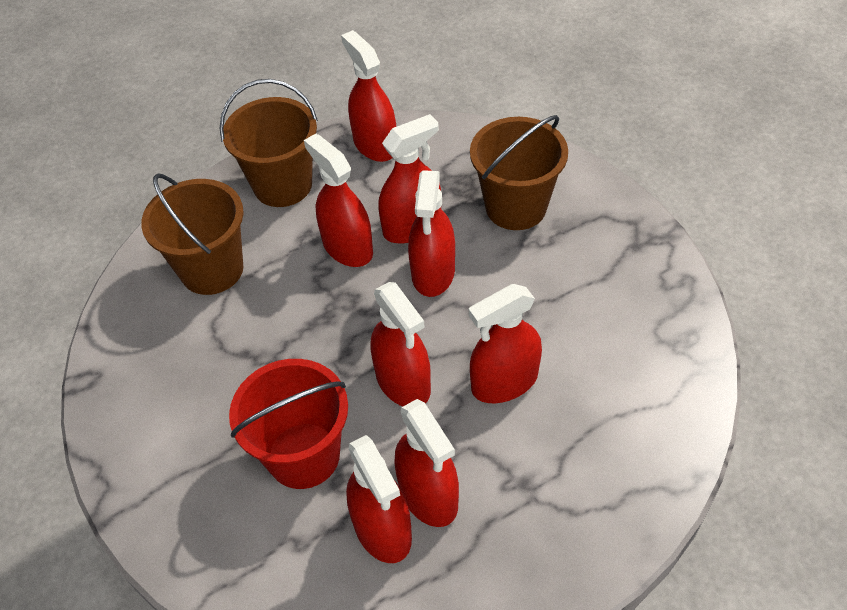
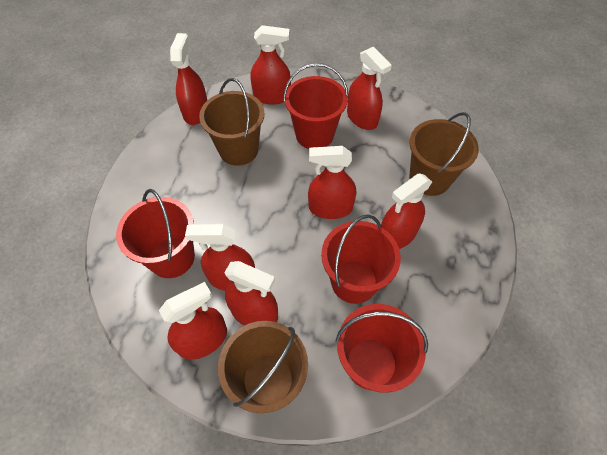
red bucket: 1 -> 4

